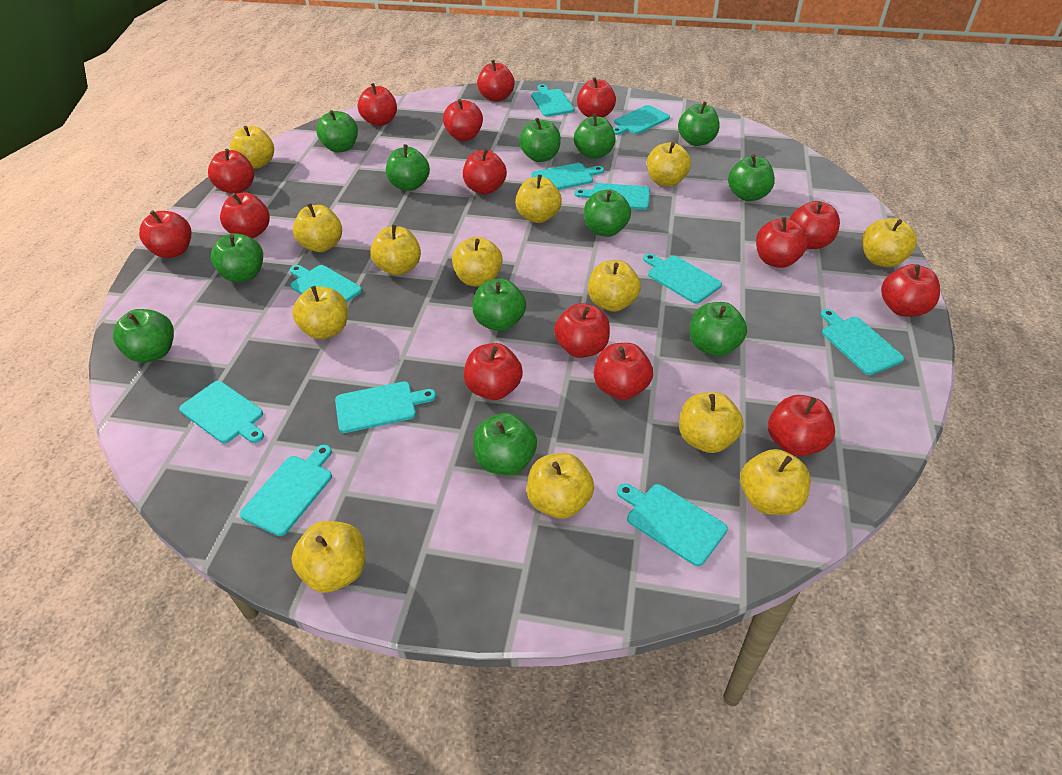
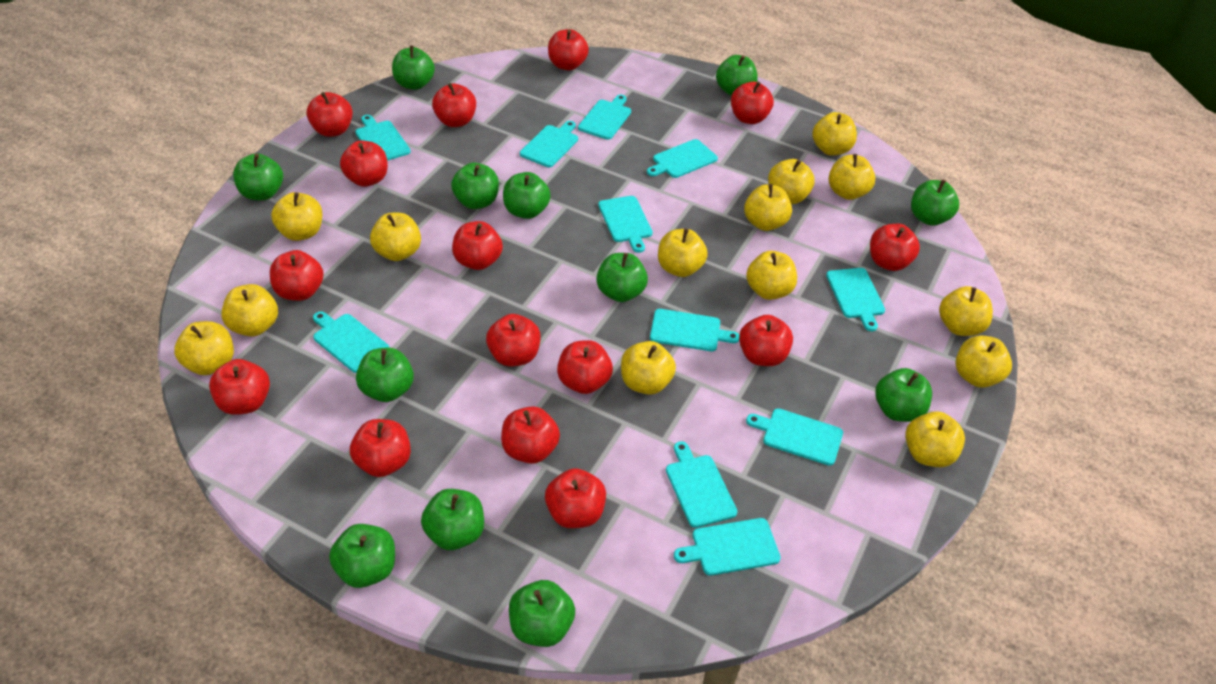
yellow apple: 13 -> 14

